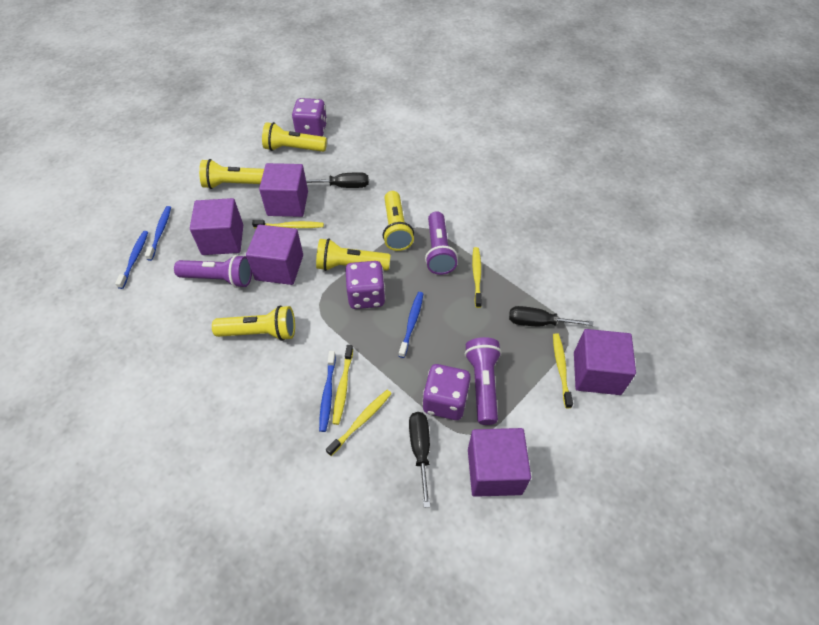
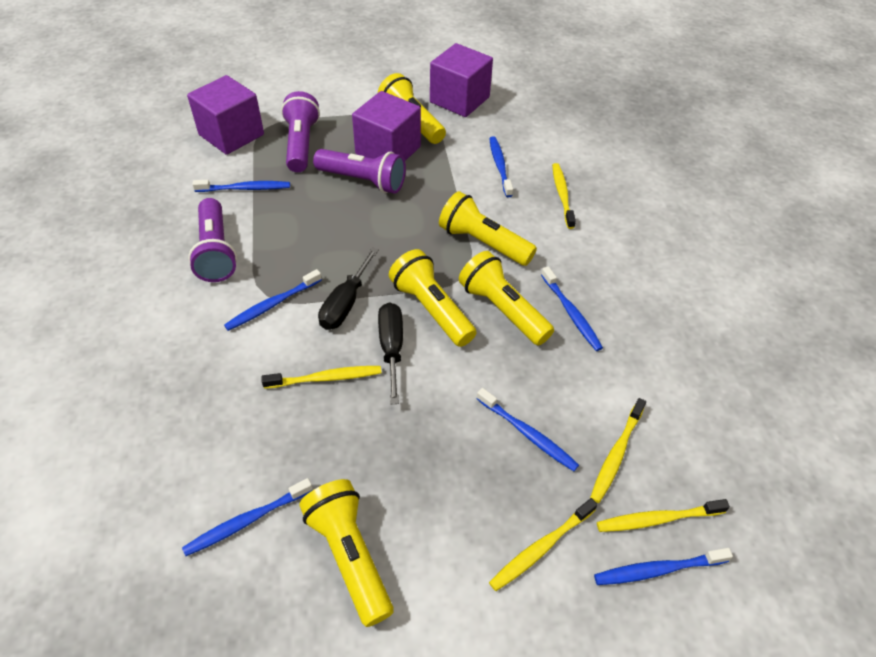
black screwdriver: 3 -> 2
blue toothbrush: 4 -> 7
purple cube: 5 -> 3
purple dice: 3 -> 0

